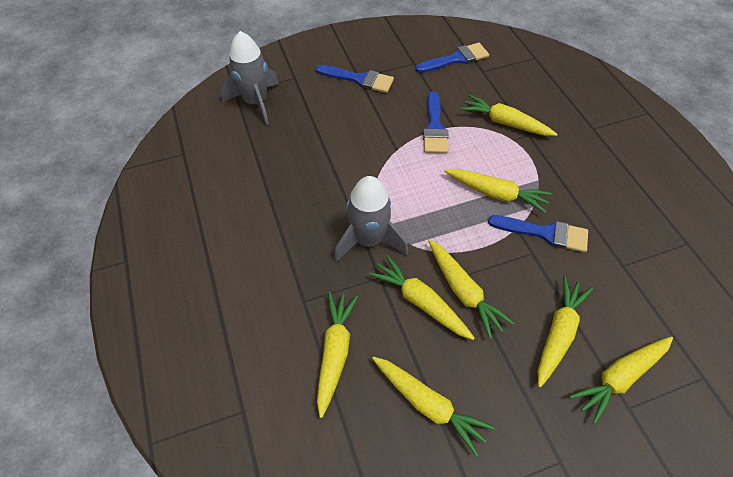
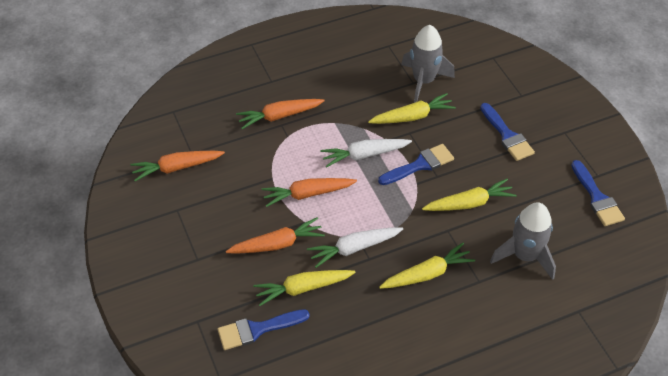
orange carrot: 0 -> 4
white carrot: 0 -> 2
yellow carrot: 8 -> 4

